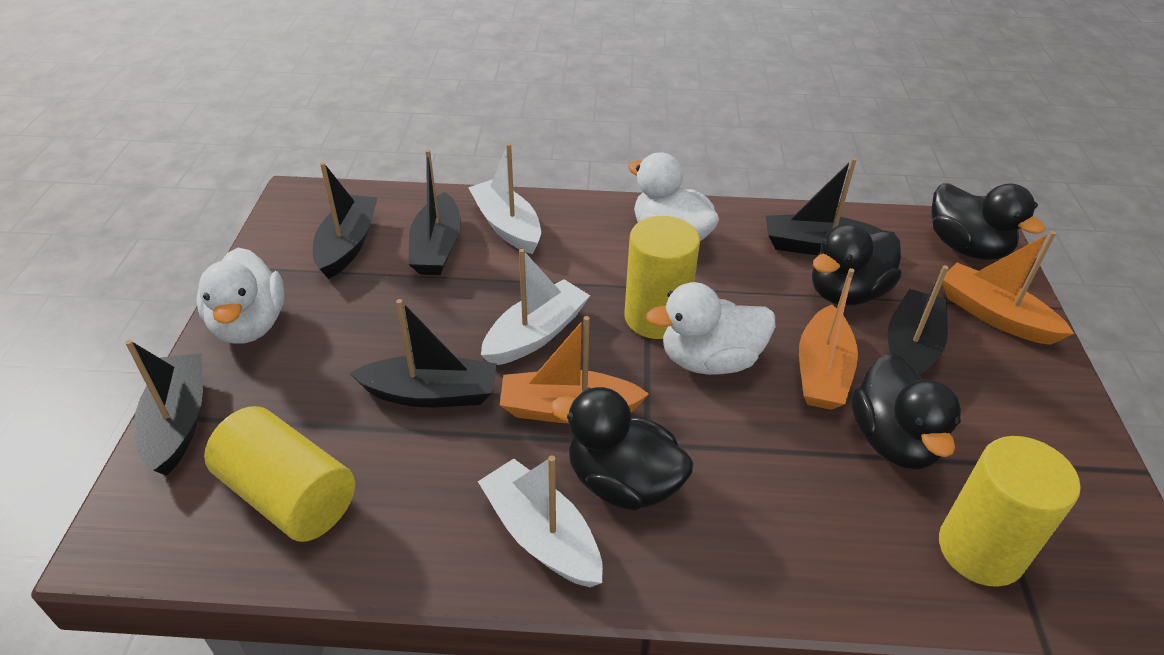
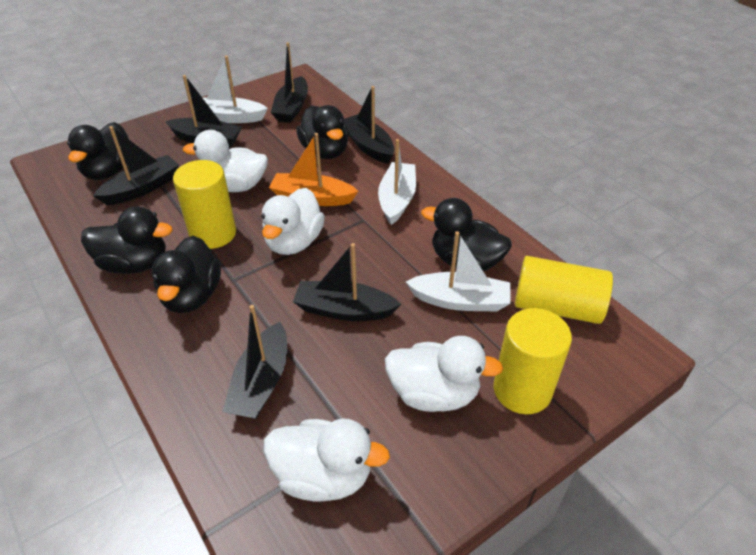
black duck: 4 -> 5
orange boat: 3 -> 1
white duck: 3 -> 4

